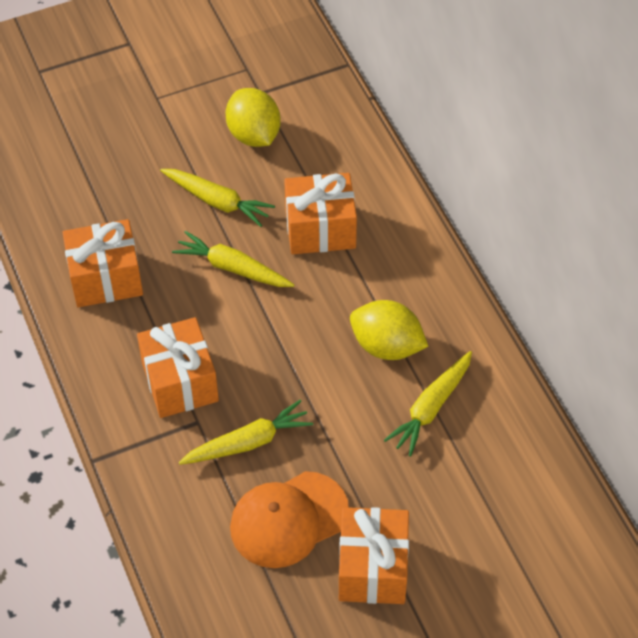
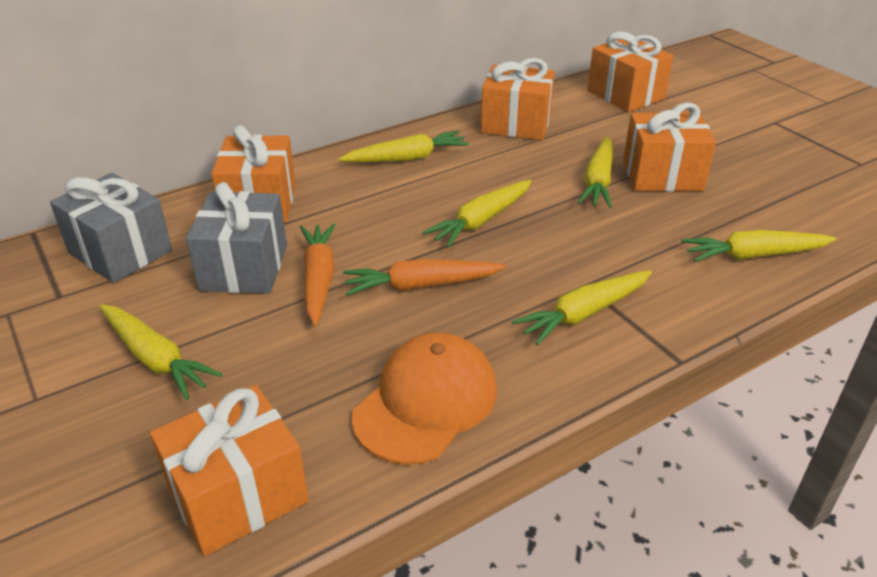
grey gift: 0 -> 2
orange carrot: 0 -> 2
orange gift: 4 -> 5
yellow carrot: 4 -> 6
yellow lemon: 2 -> 0

